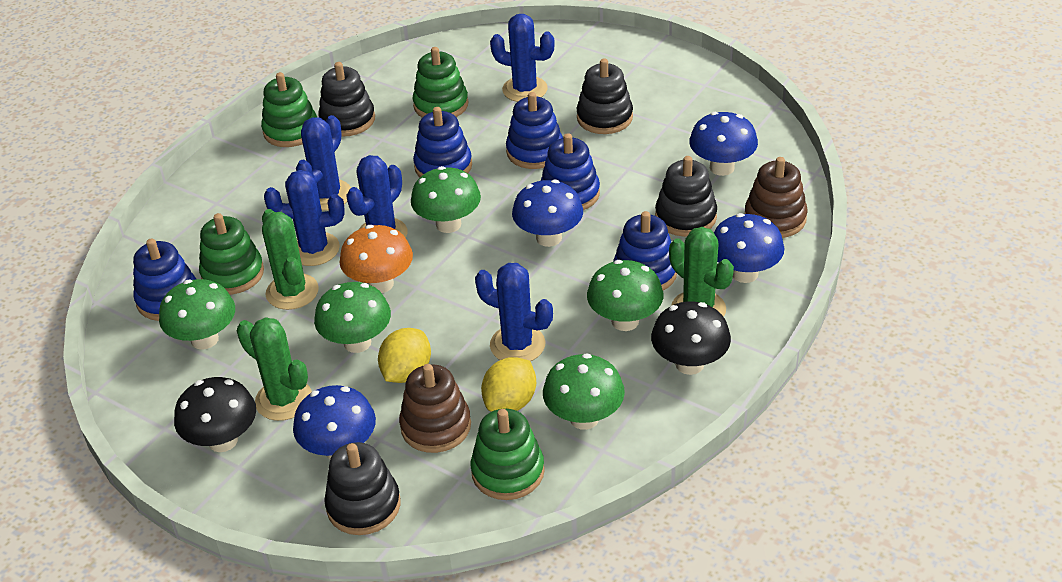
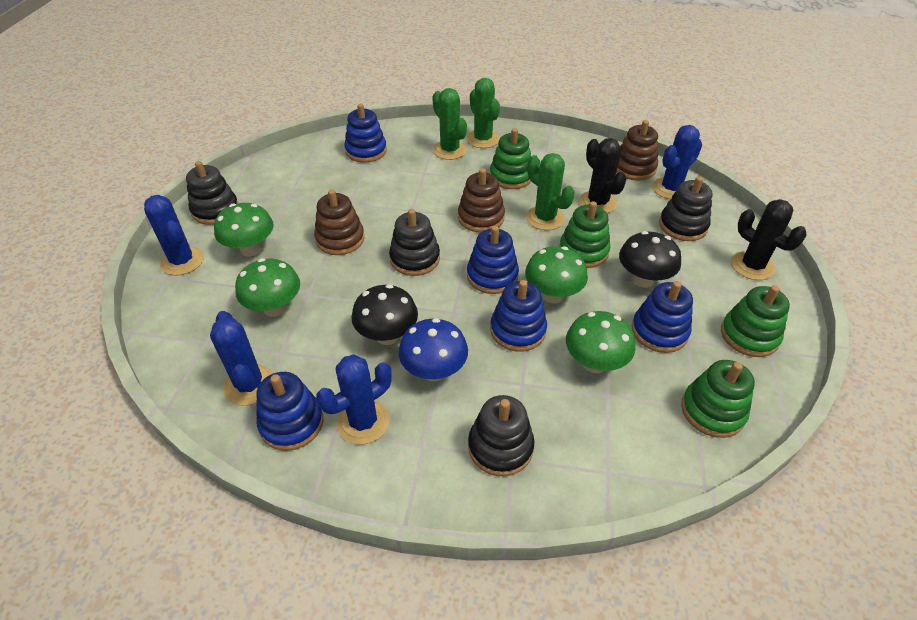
black cactus: 0 -> 2
blue cactus: 5 -> 4
blue mushroom: 4 -> 1
brown stacking toy: 2 -> 3
green mushroom: 5 -> 4
orange mushroom: 1 -> 0
yellow lemon: 2 -> 0

